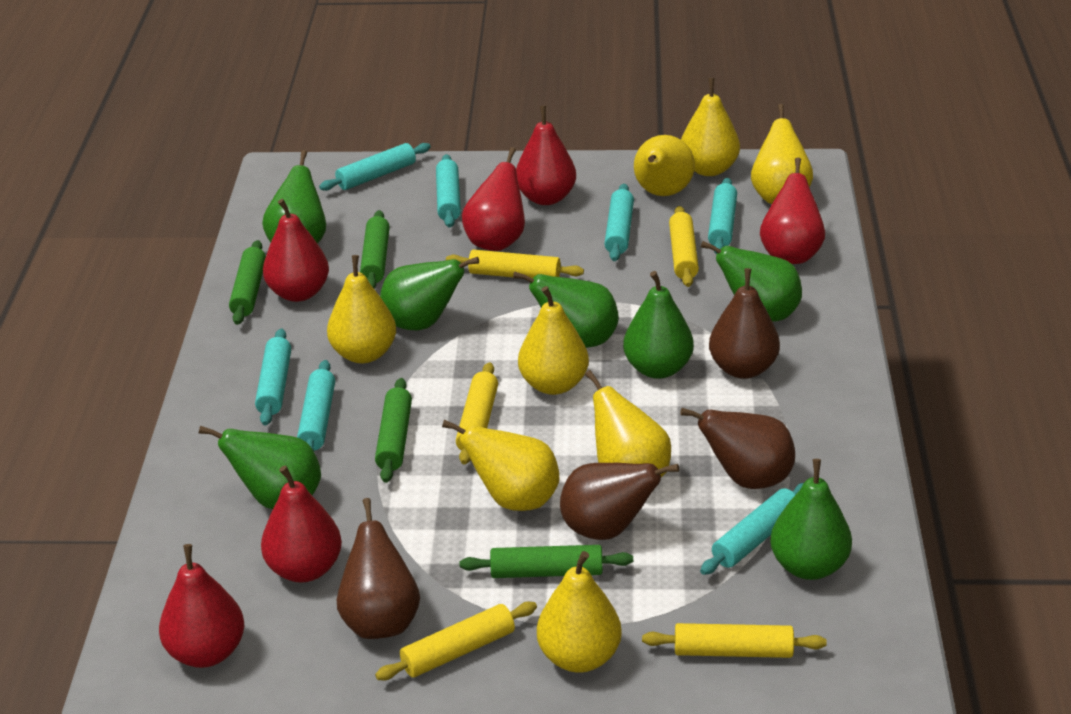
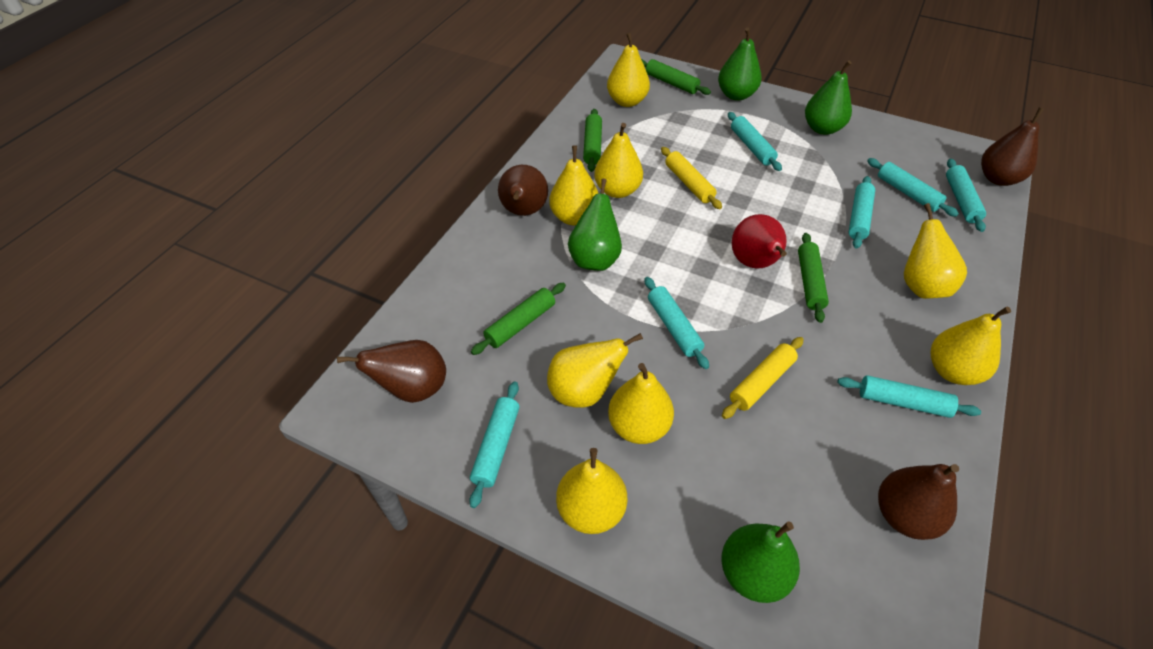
green pear: 7 -> 4
red pear: 6 -> 1
yellow rolling pin: 5 -> 2

